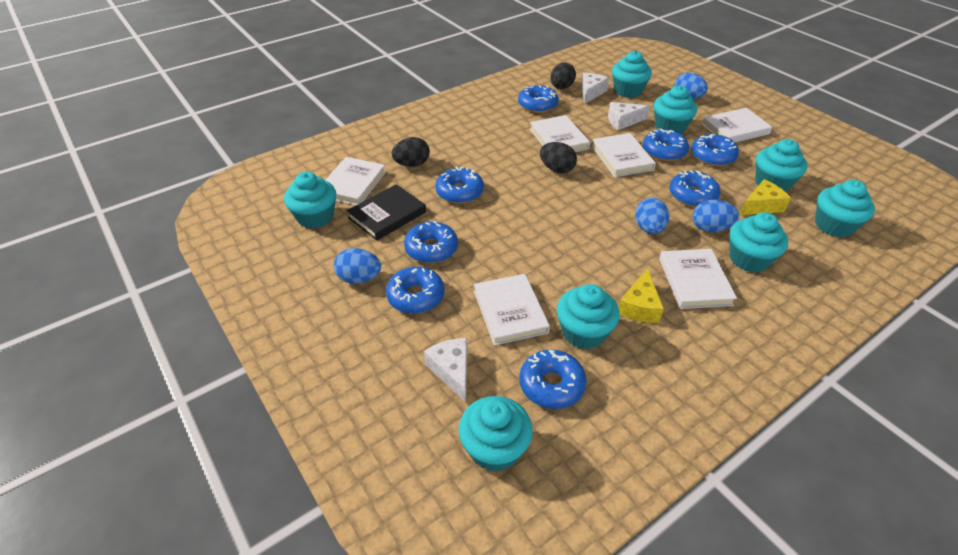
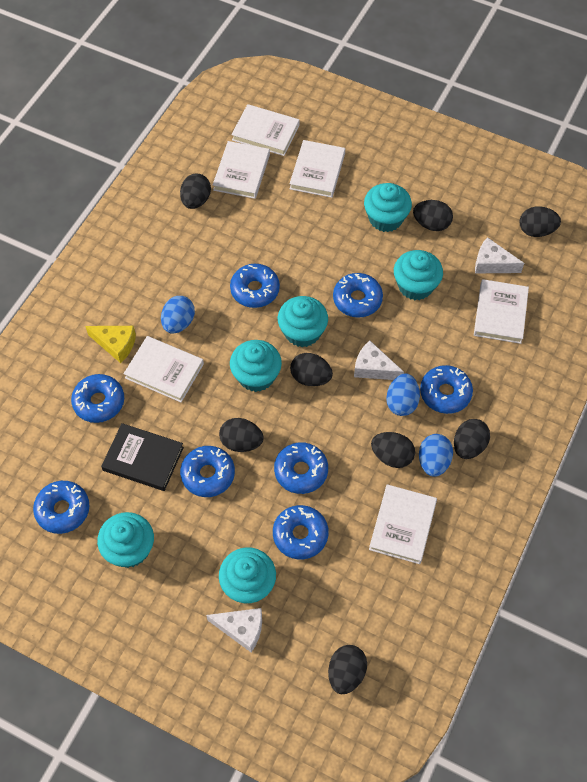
black egg: 3 -> 8
blue egg: 4 -> 3
turquoise cupcake: 8 -> 6
yellow cheese: 2 -> 1

